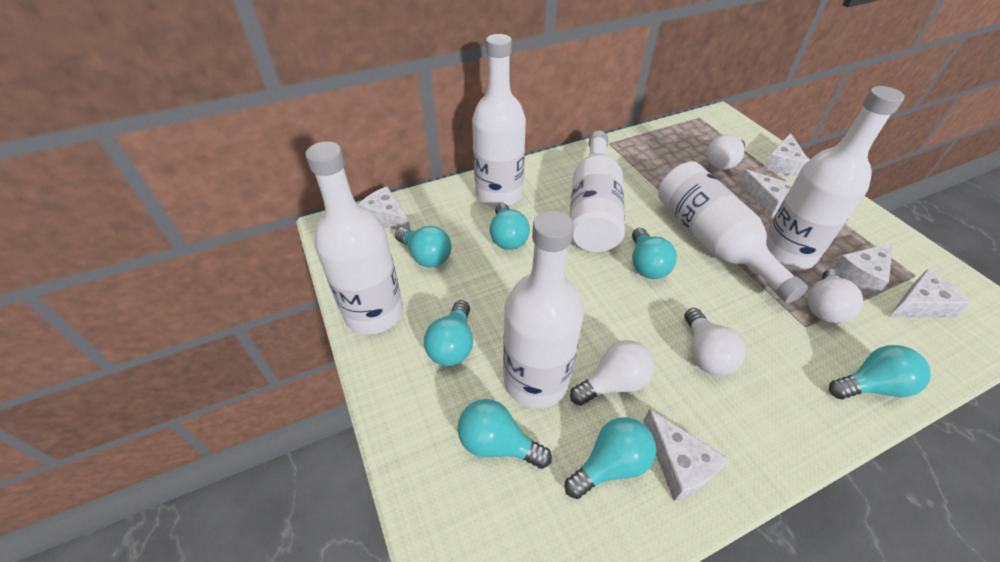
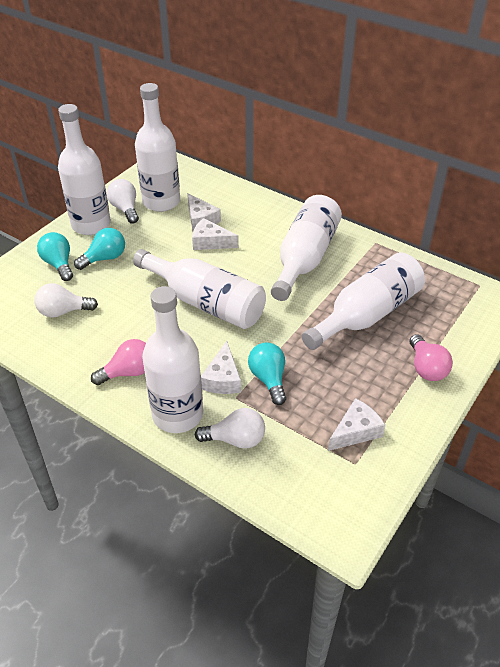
pink light bulb: 0 -> 2
turquoise light bulb: 7 -> 3
white cheese: 6 -> 4
white light bulb: 4 -> 3

